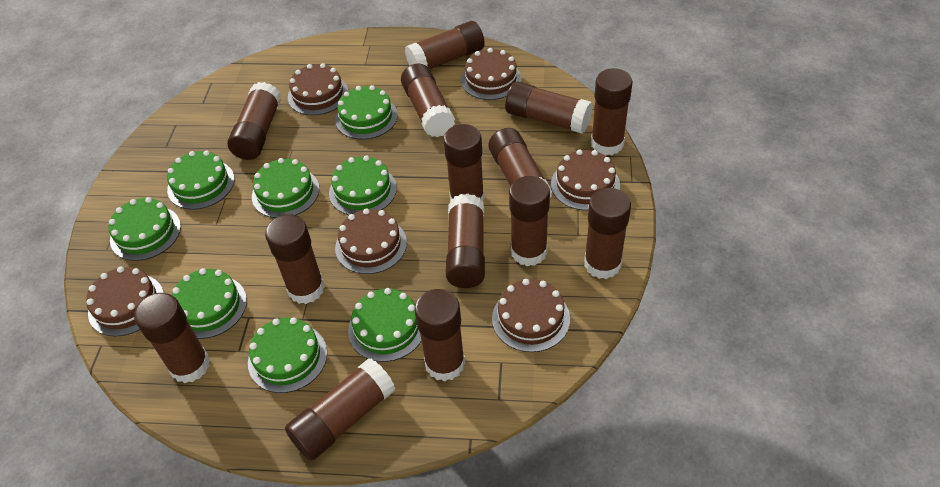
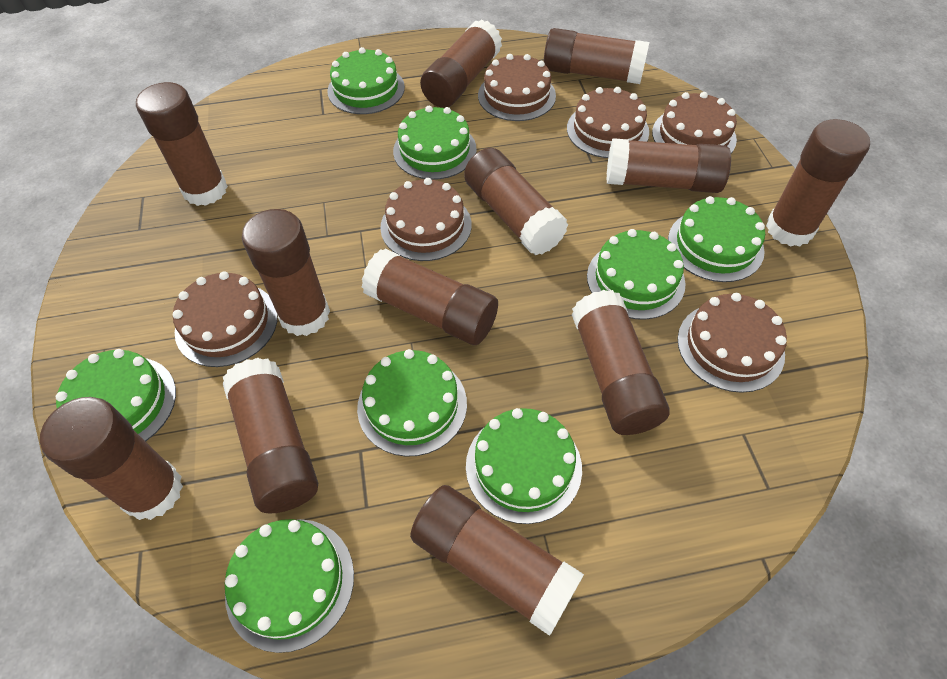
brown glue stick: 14 -> 12

